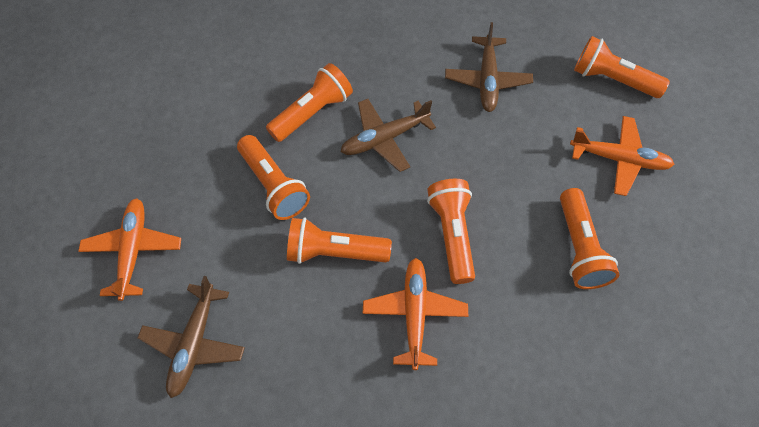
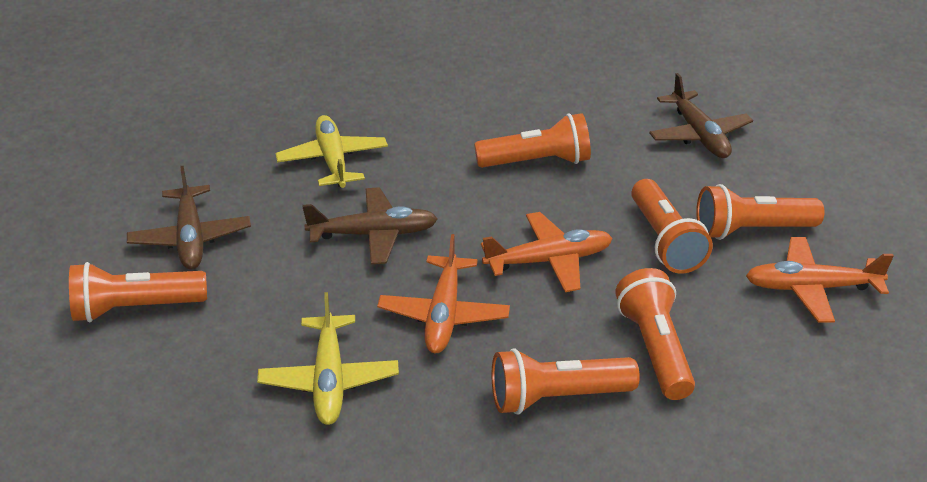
yellow plane: 0 -> 2

